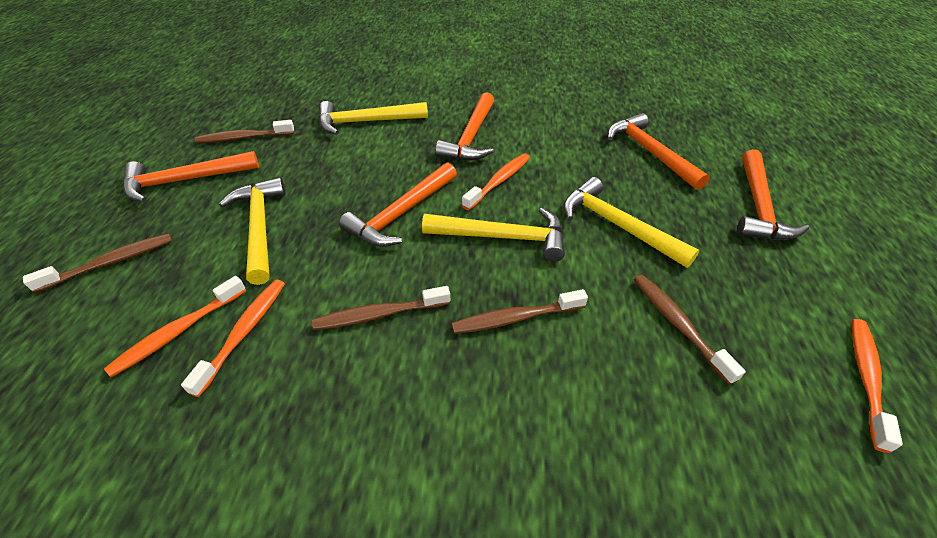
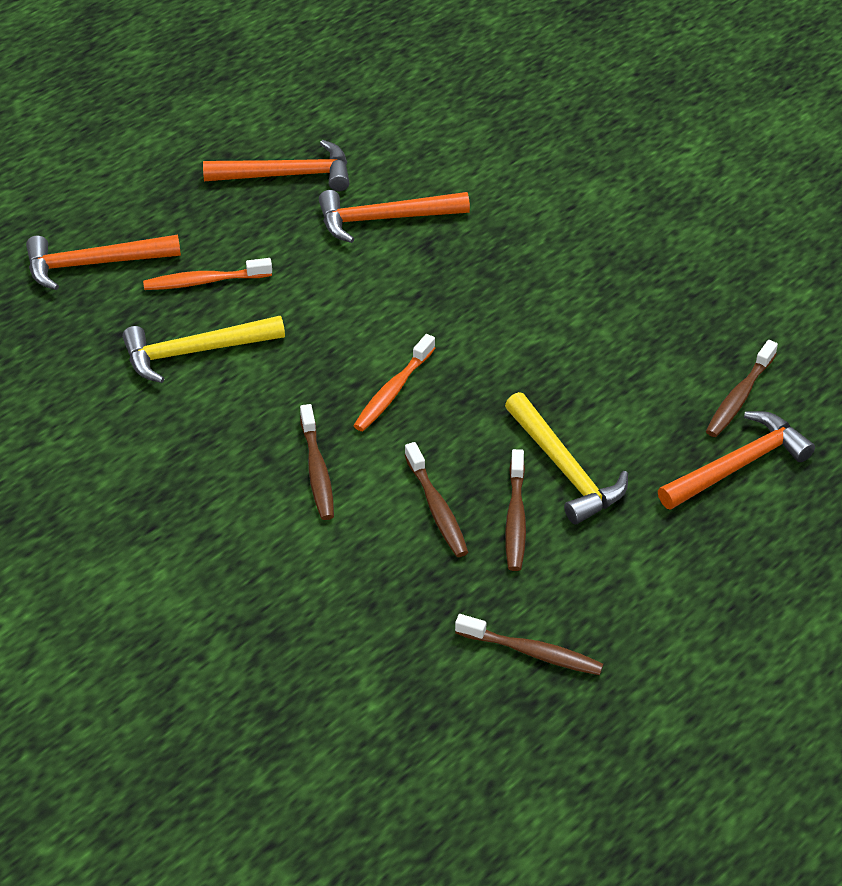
orange hammer: 5 -> 4
orange toothbrush: 4 -> 2
yellow hammer: 4 -> 2

